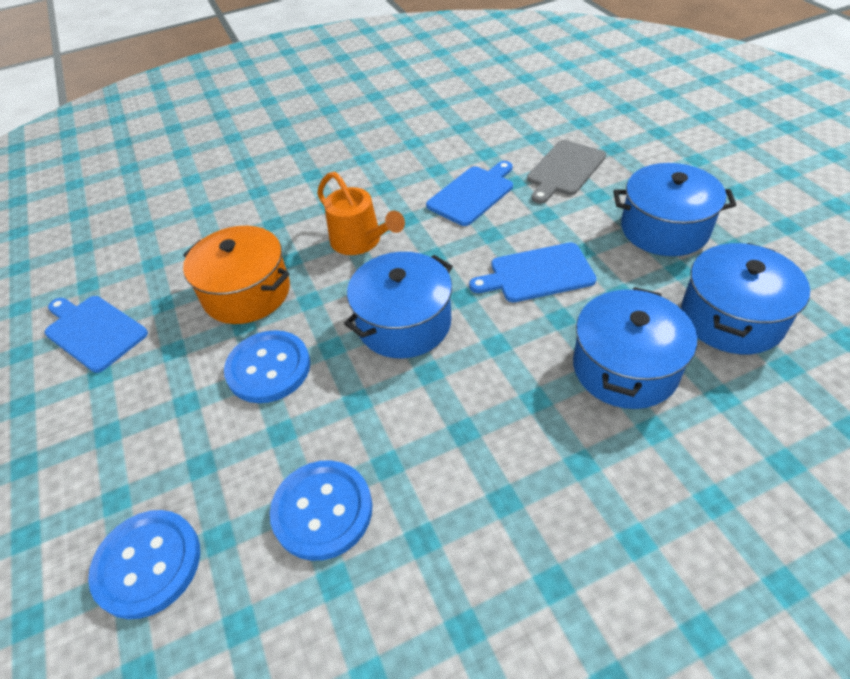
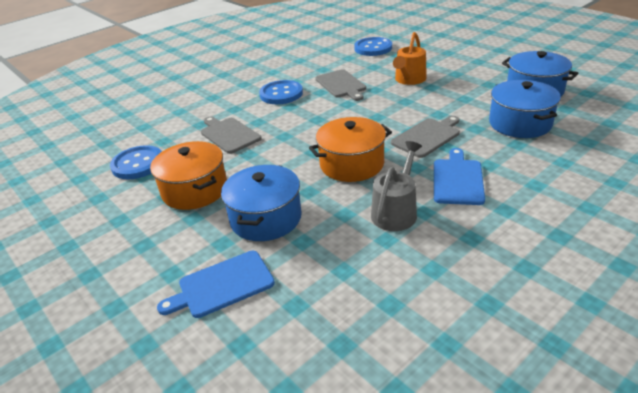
blue cutting board: 3 -> 2
blue pot: 4 -> 3
grey cutting board: 1 -> 3
grey watering can: 0 -> 1
orange pot: 1 -> 2

